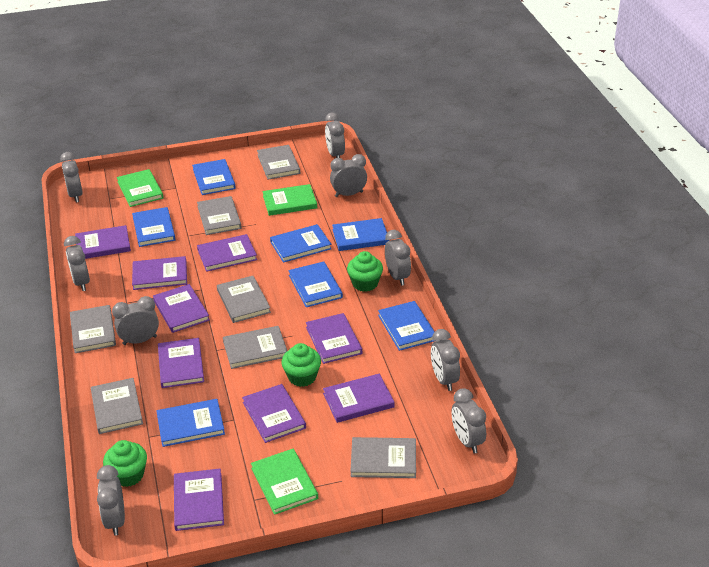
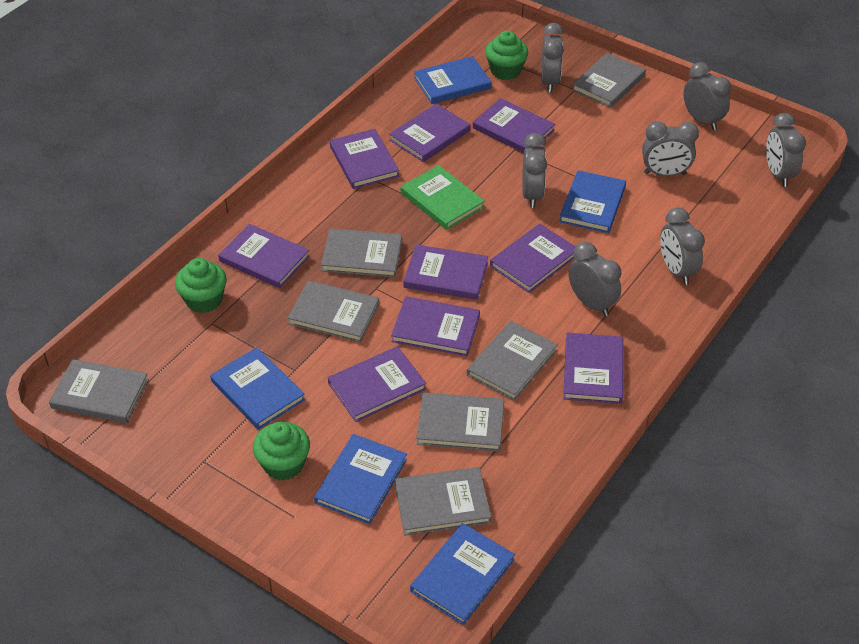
blue book: 7 -> 5
green book: 3 -> 1
grey clock: 9 -> 7

